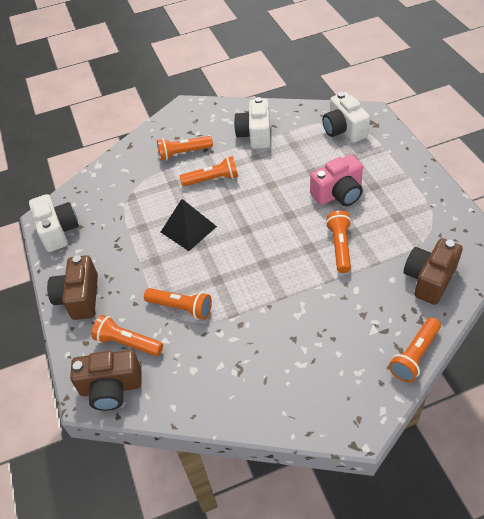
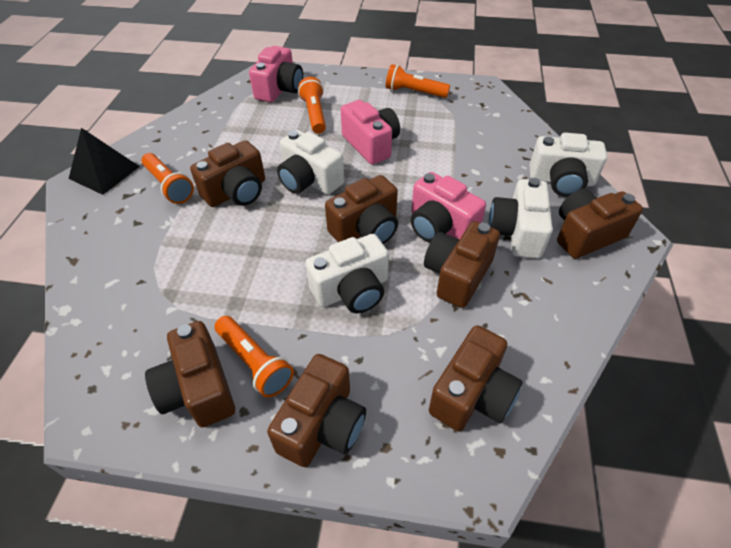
brown camera: 3 -> 7
orange flashlight: 6 -> 4
pink camera: 1 -> 3
white camera: 3 -> 4

